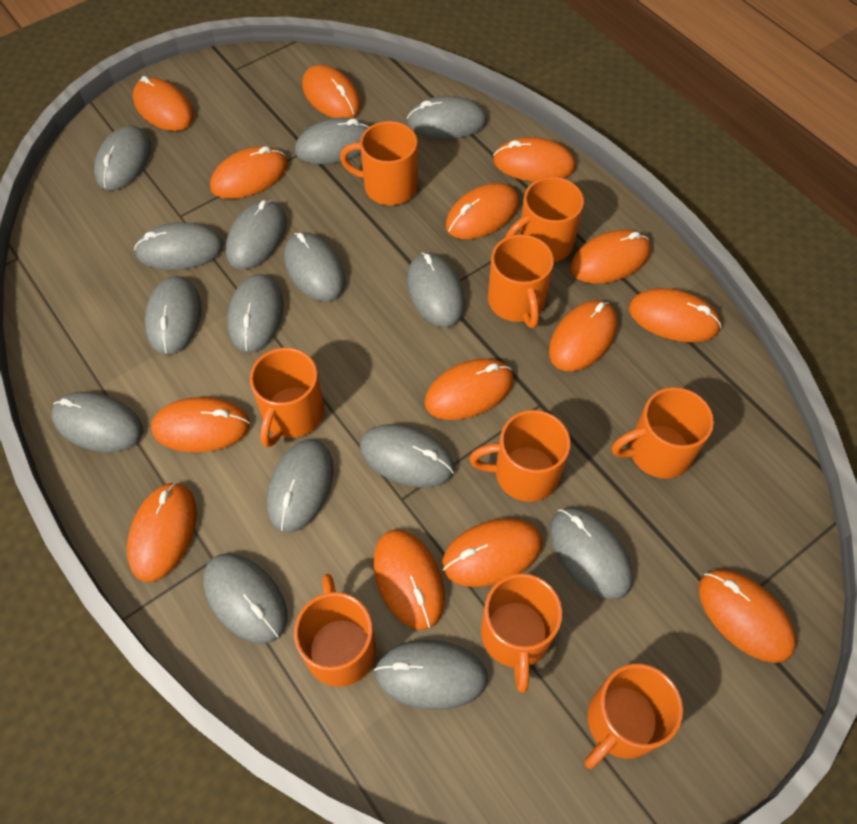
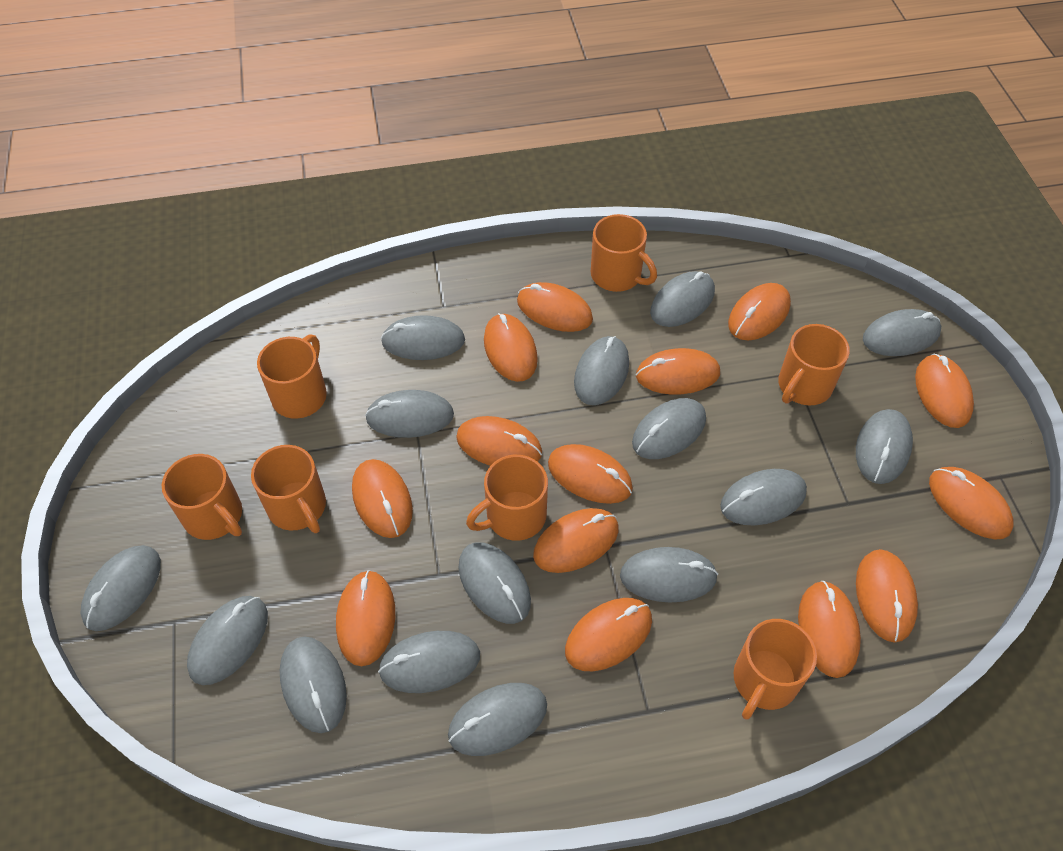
orange mug: 9 -> 7

